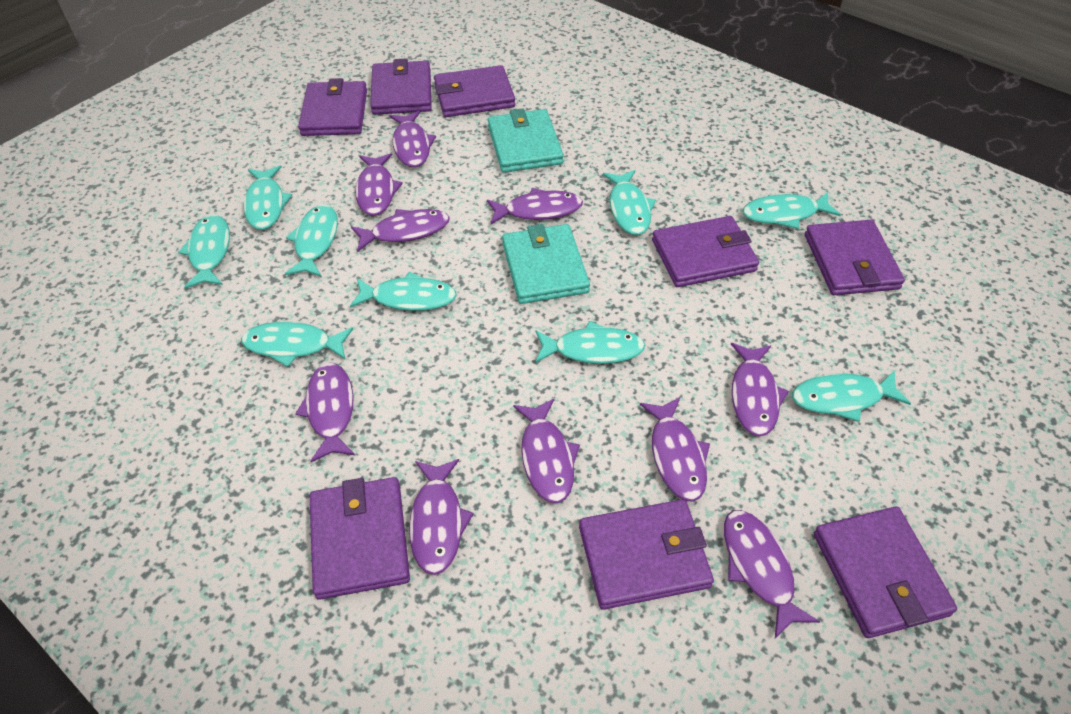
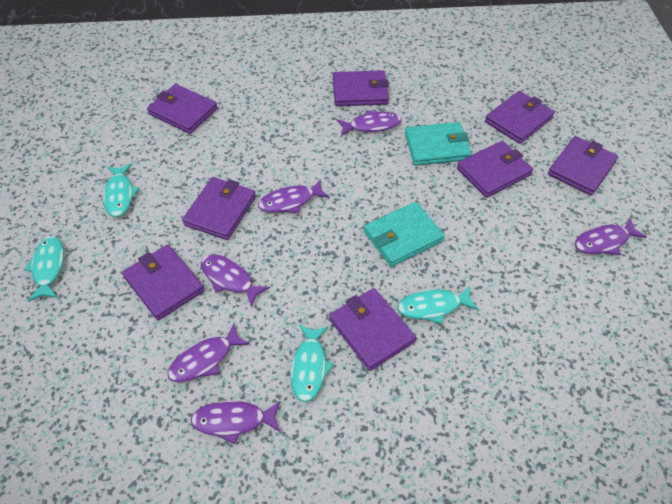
purple fish: 10 -> 6
turquoise fish: 9 -> 4

